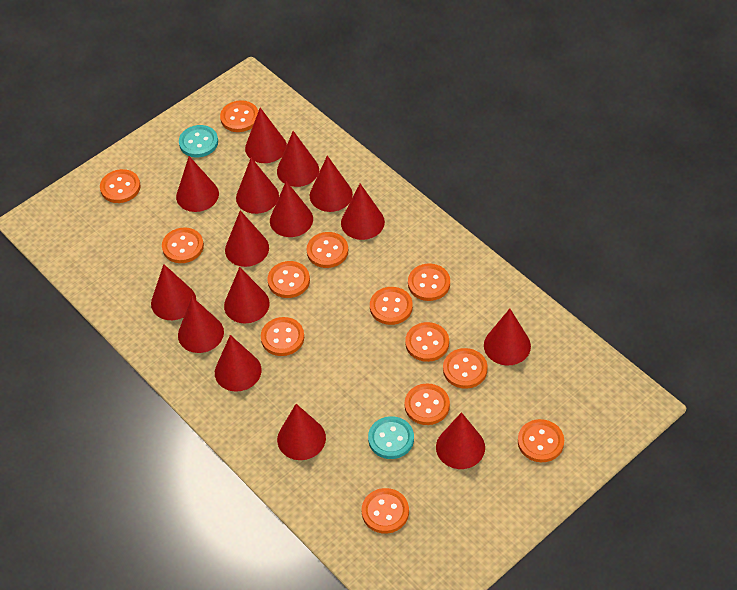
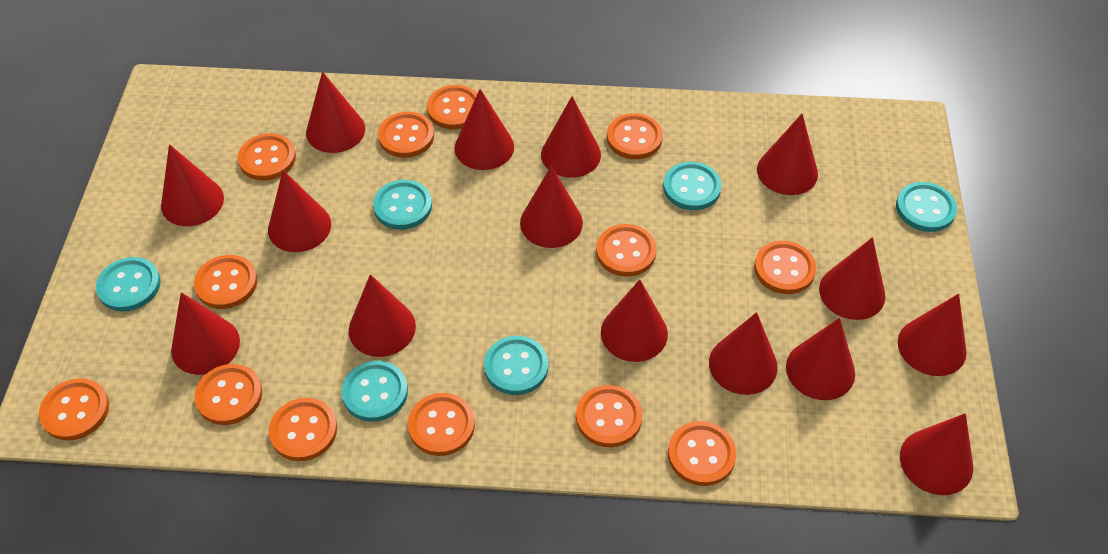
turquoise button: 2 -> 6

